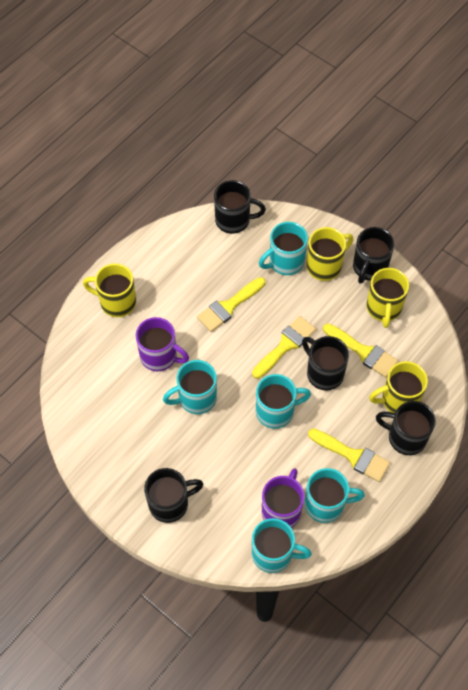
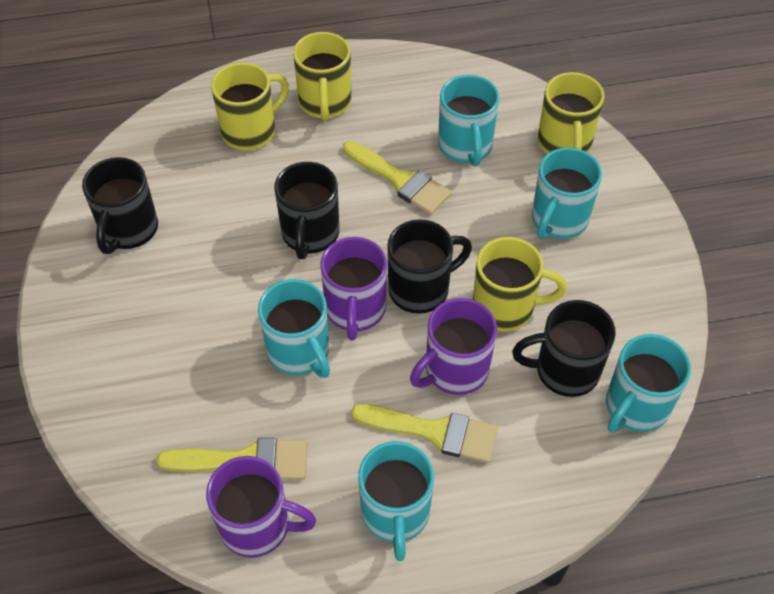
black mug: 5 -> 4
purple mug: 2 -> 3
yellow brush: 4 -> 3

